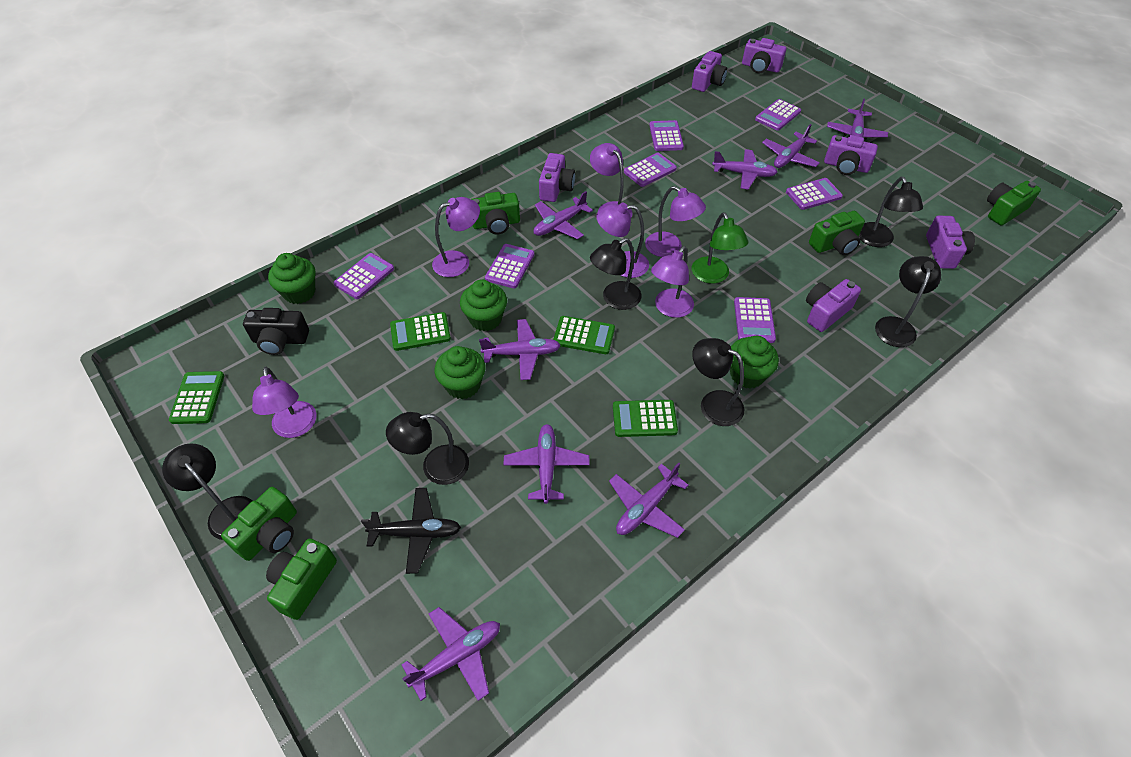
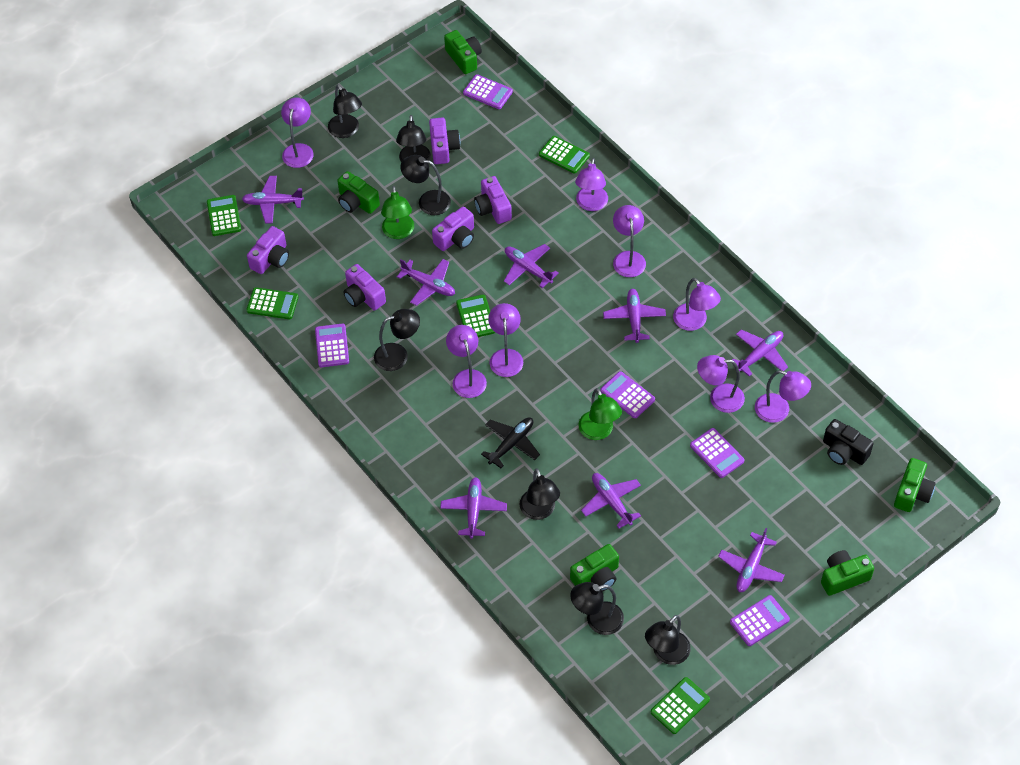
black lamp: 6 -> 7
green calculator: 4 -> 5
green cupcake: 4 -> 0
green lamp: 1 -> 2
purple calculator: 7 -> 5
purple camera: 6 -> 5
purple lamp: 6 -> 8

